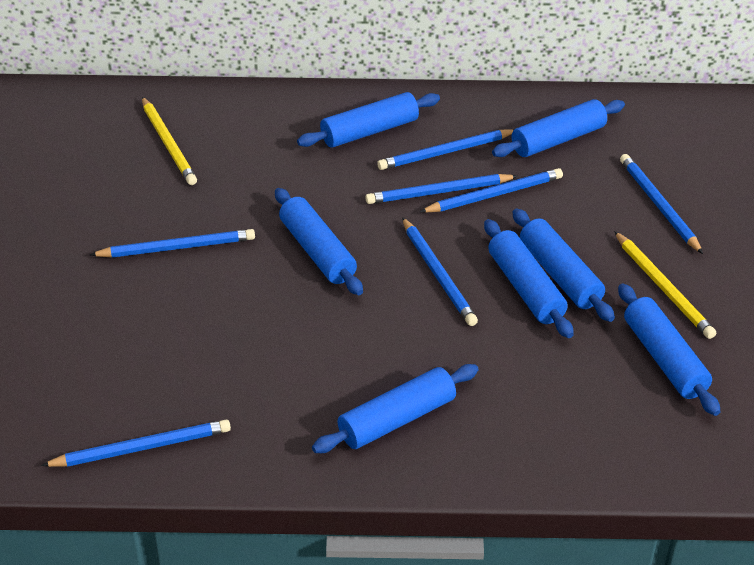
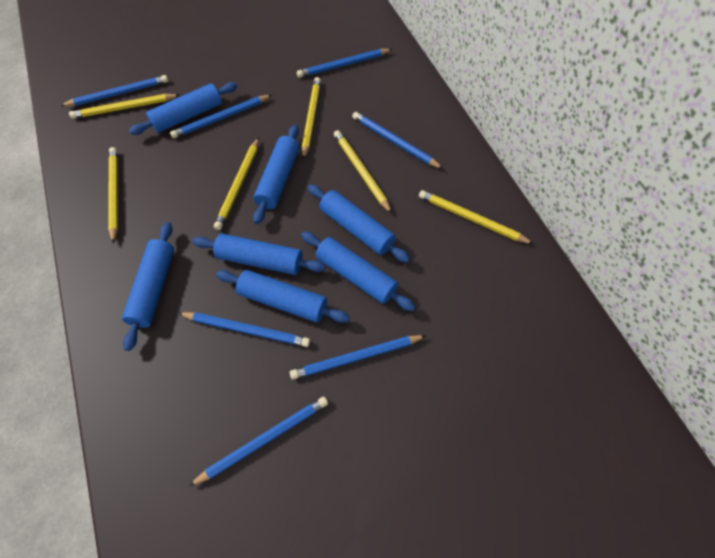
yellow pencil: 2 -> 6

